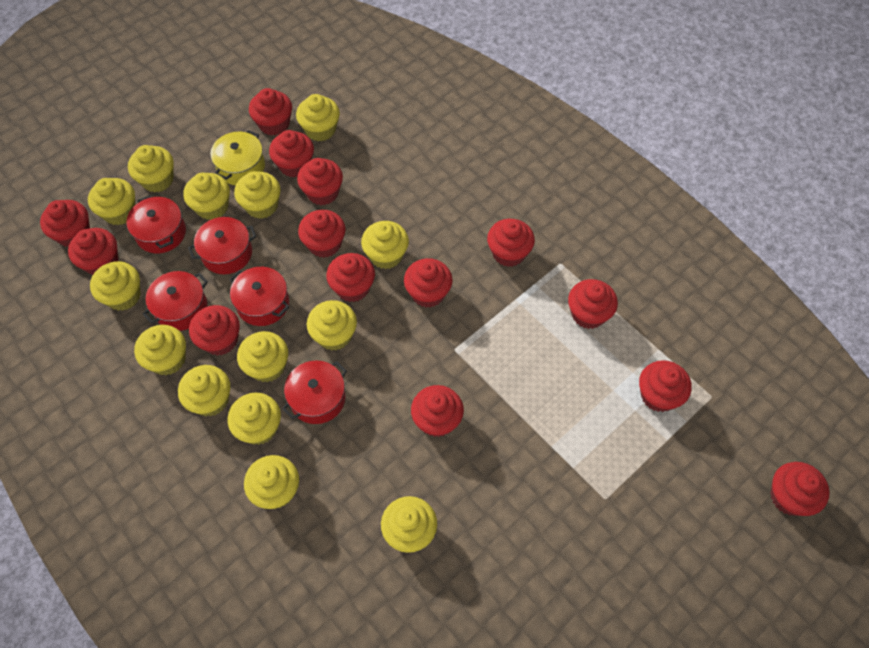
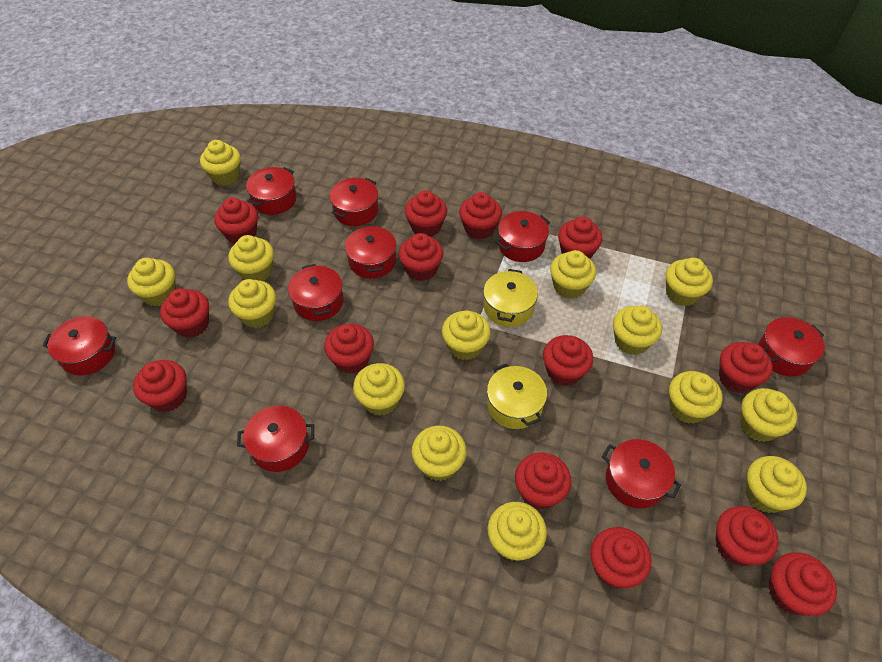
red pot: 5 -> 9
yellow pot: 1 -> 2

